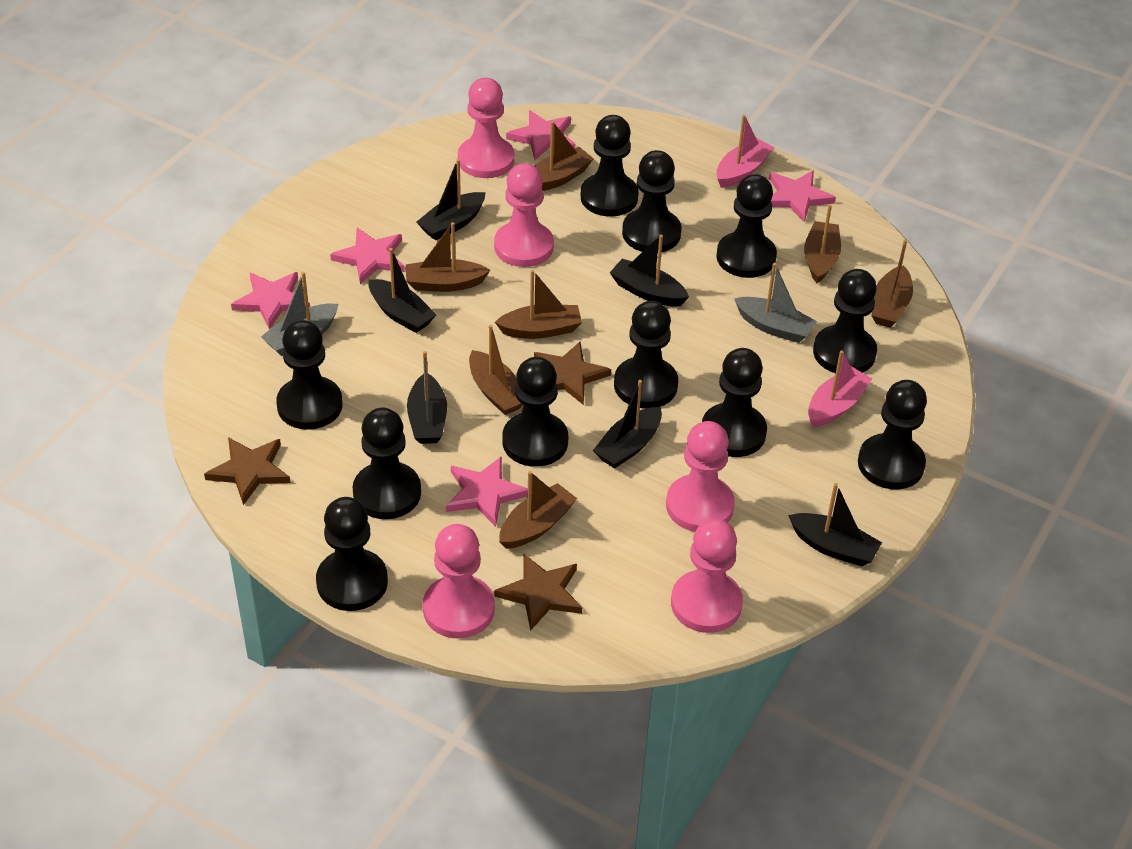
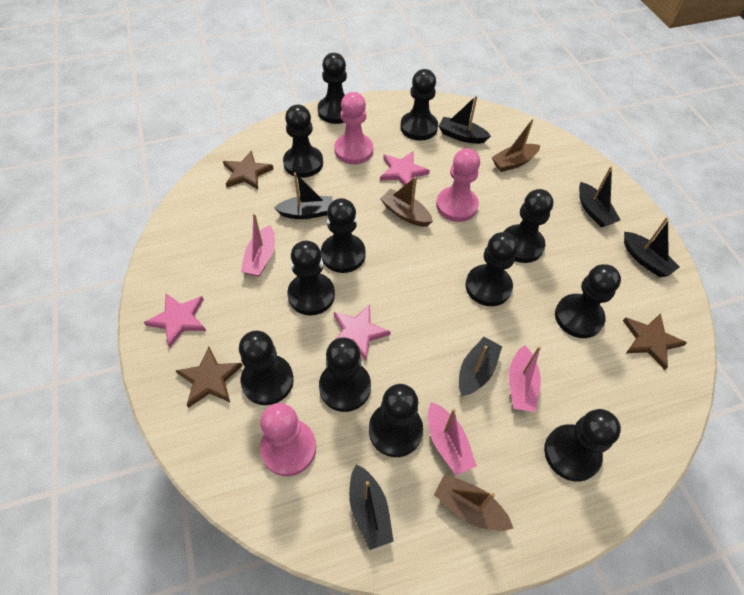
black pawn: 11 -> 12
brown boat: 7 -> 3
grey boat: 2 -> 0
pink boat: 2 -> 3
pink pawn: 5 -> 3
pink star: 5 -> 3

